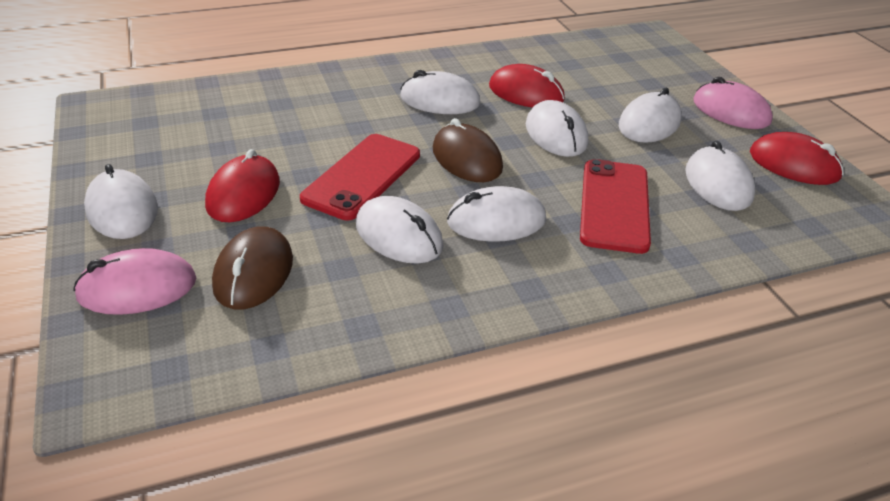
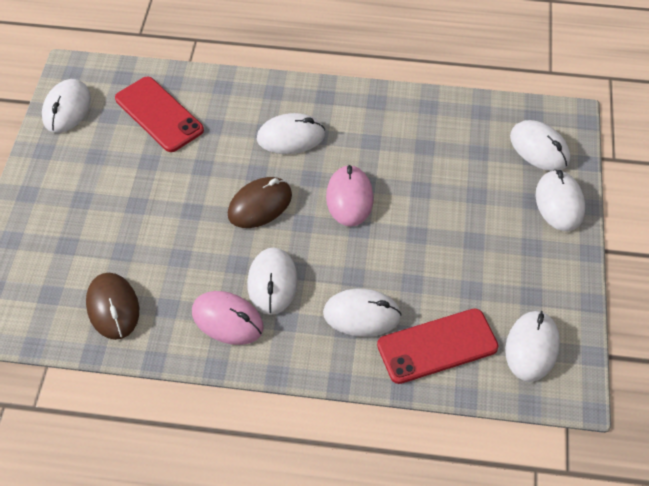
red mouse: 3 -> 0

